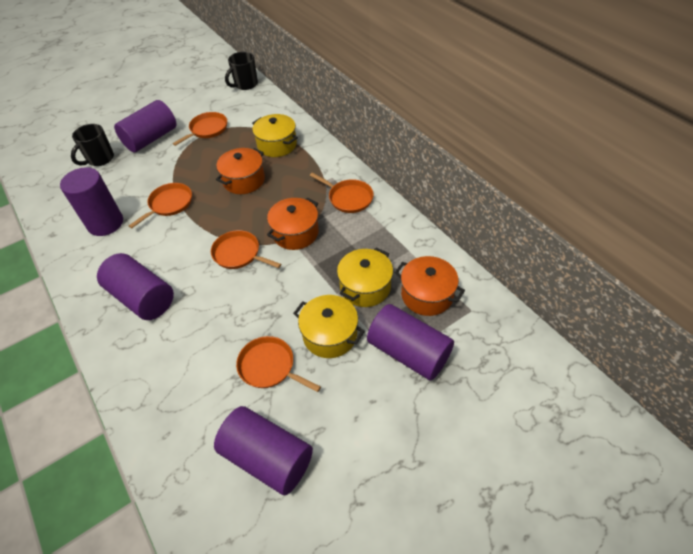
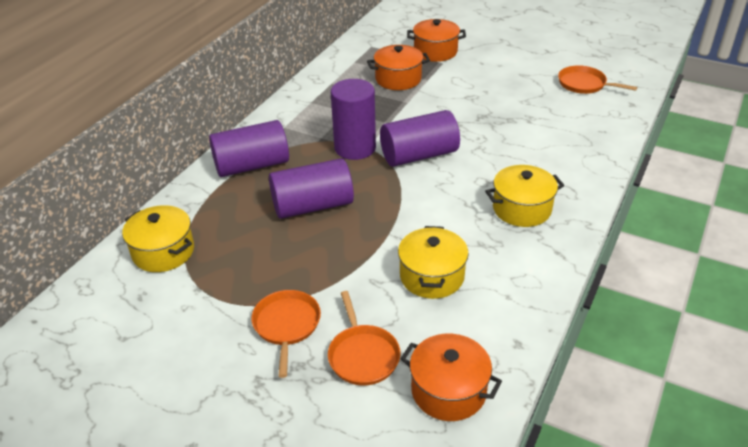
black mug: 2 -> 0
orange pan: 5 -> 3
purple cylinder: 5 -> 4

